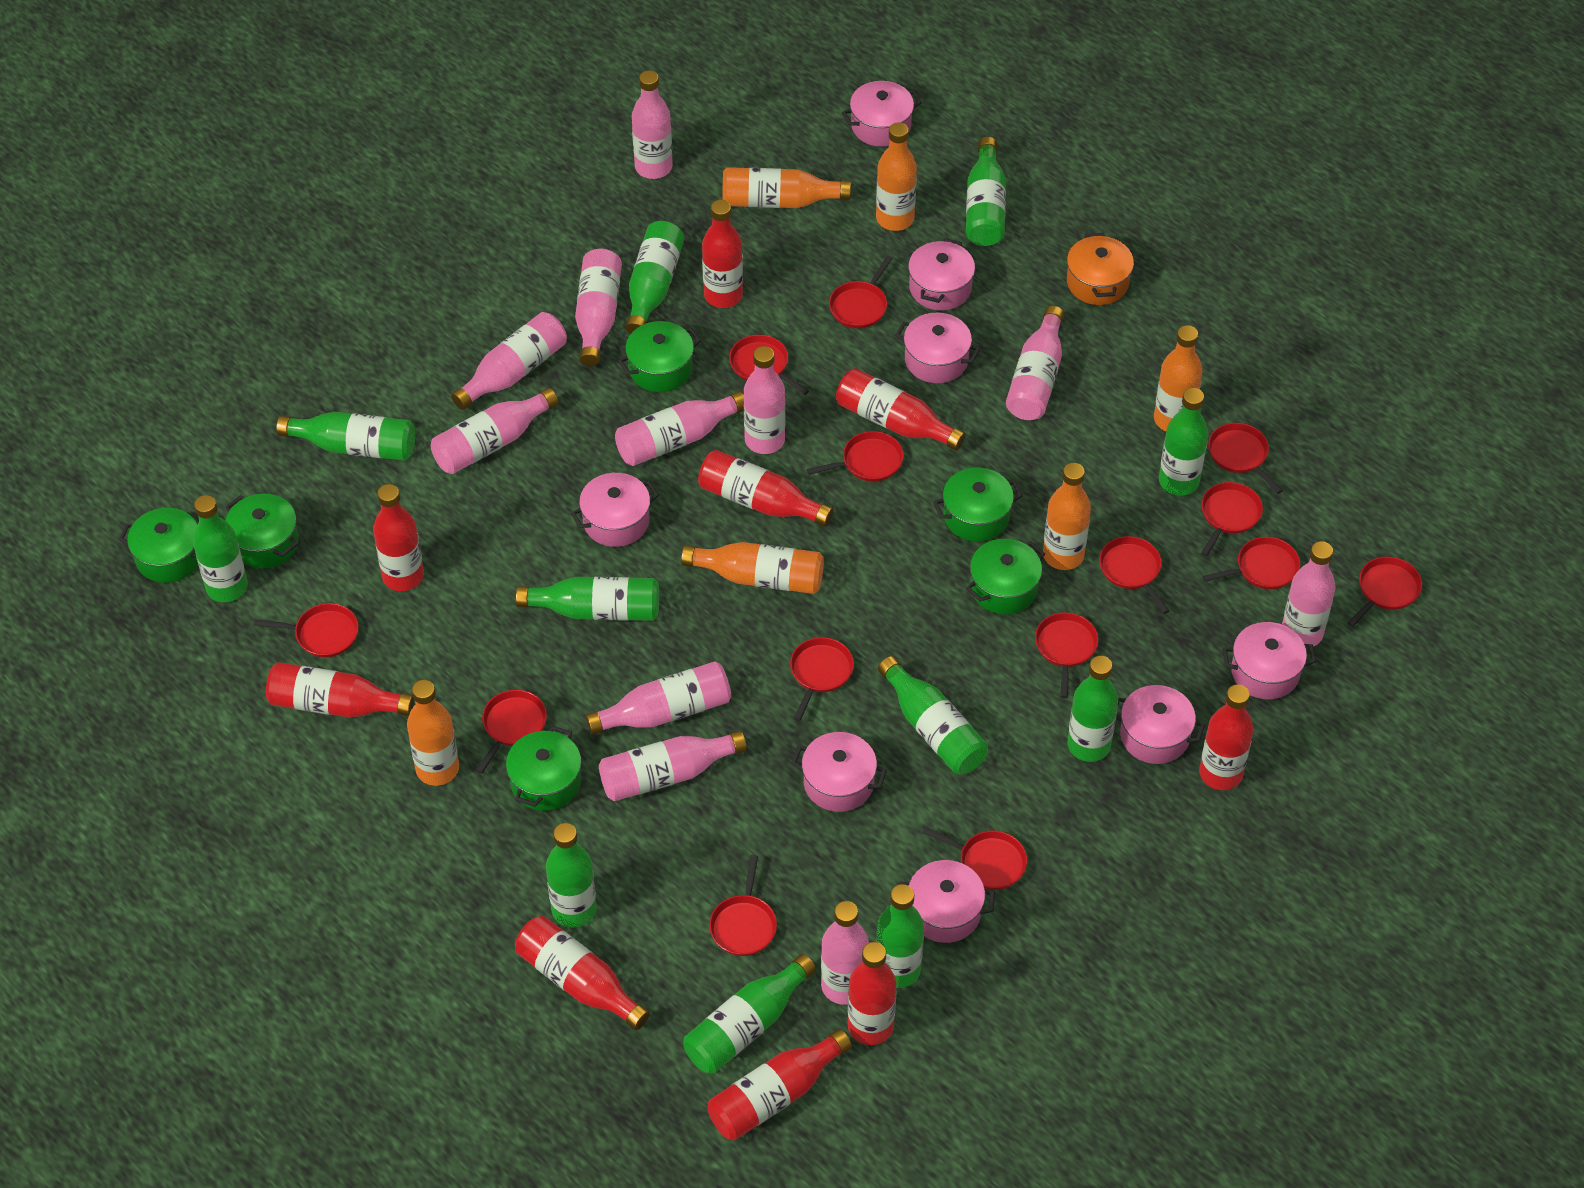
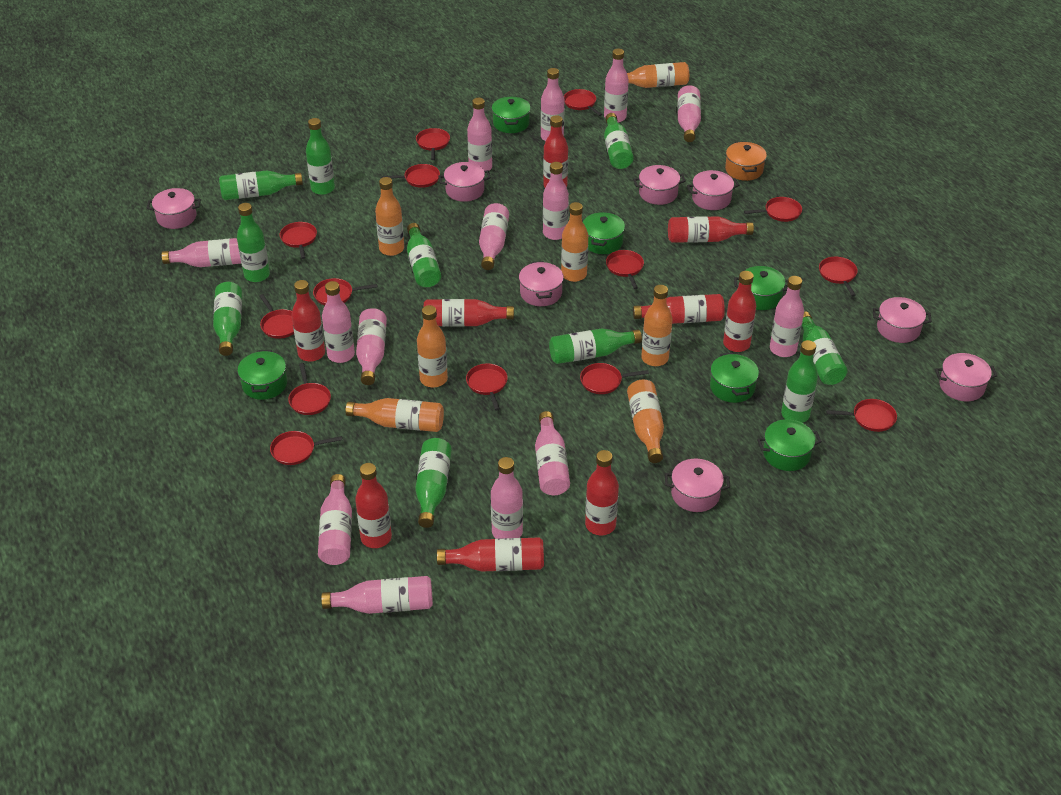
green bottle: 11 -> 10
orange bottle: 6 -> 7
pink bottle: 11 -> 14

